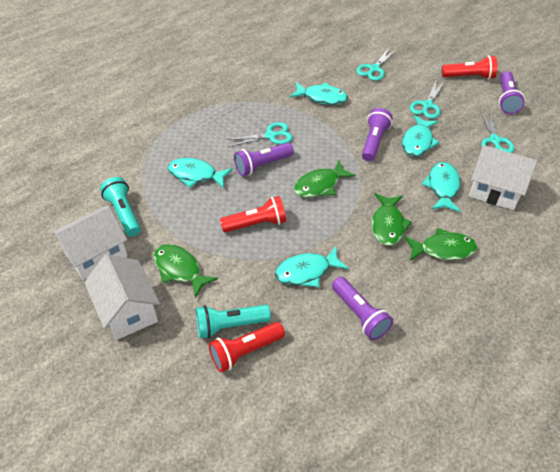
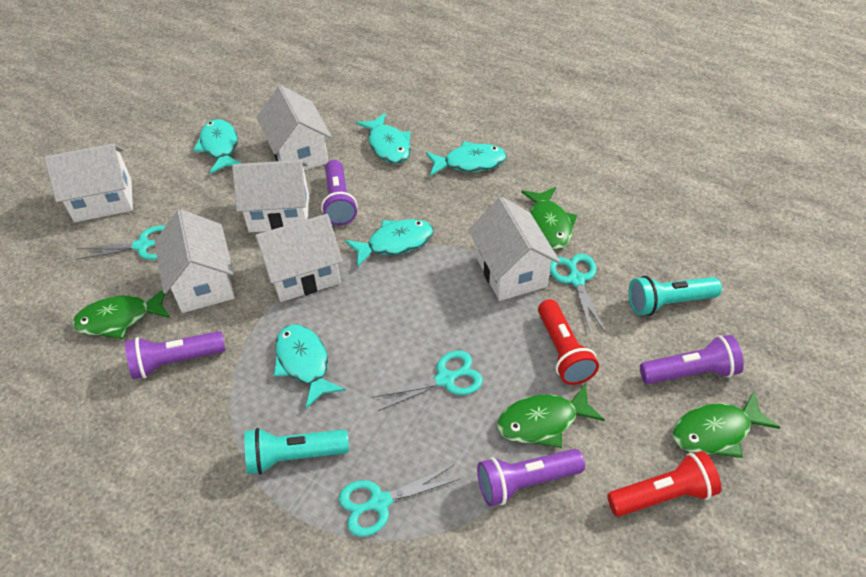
red flashlight: 3 -> 2
white house: 3 -> 6

